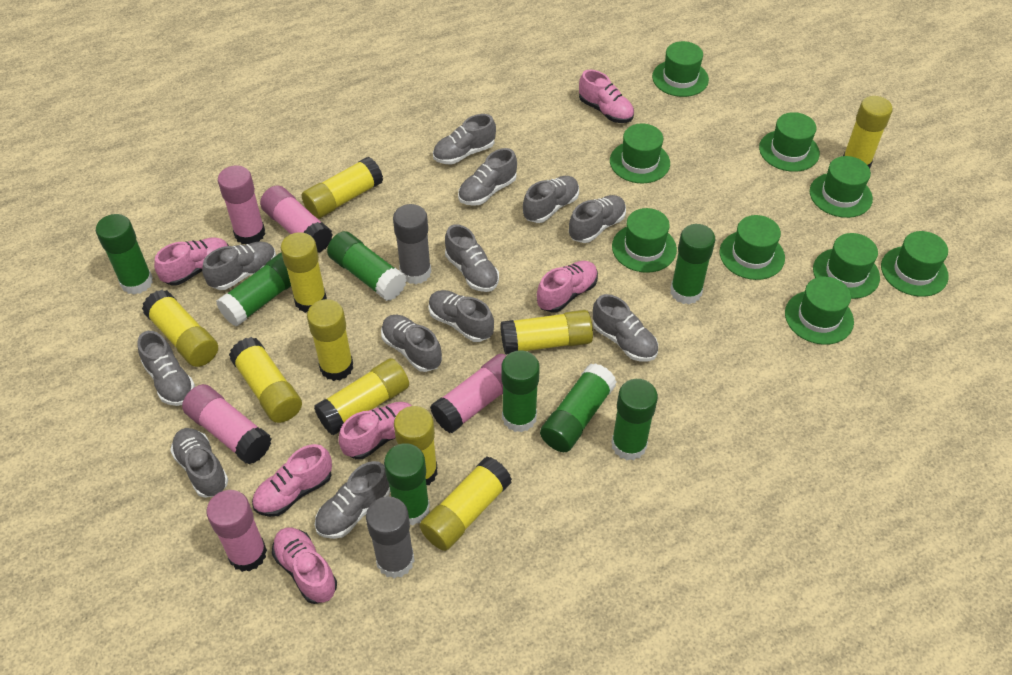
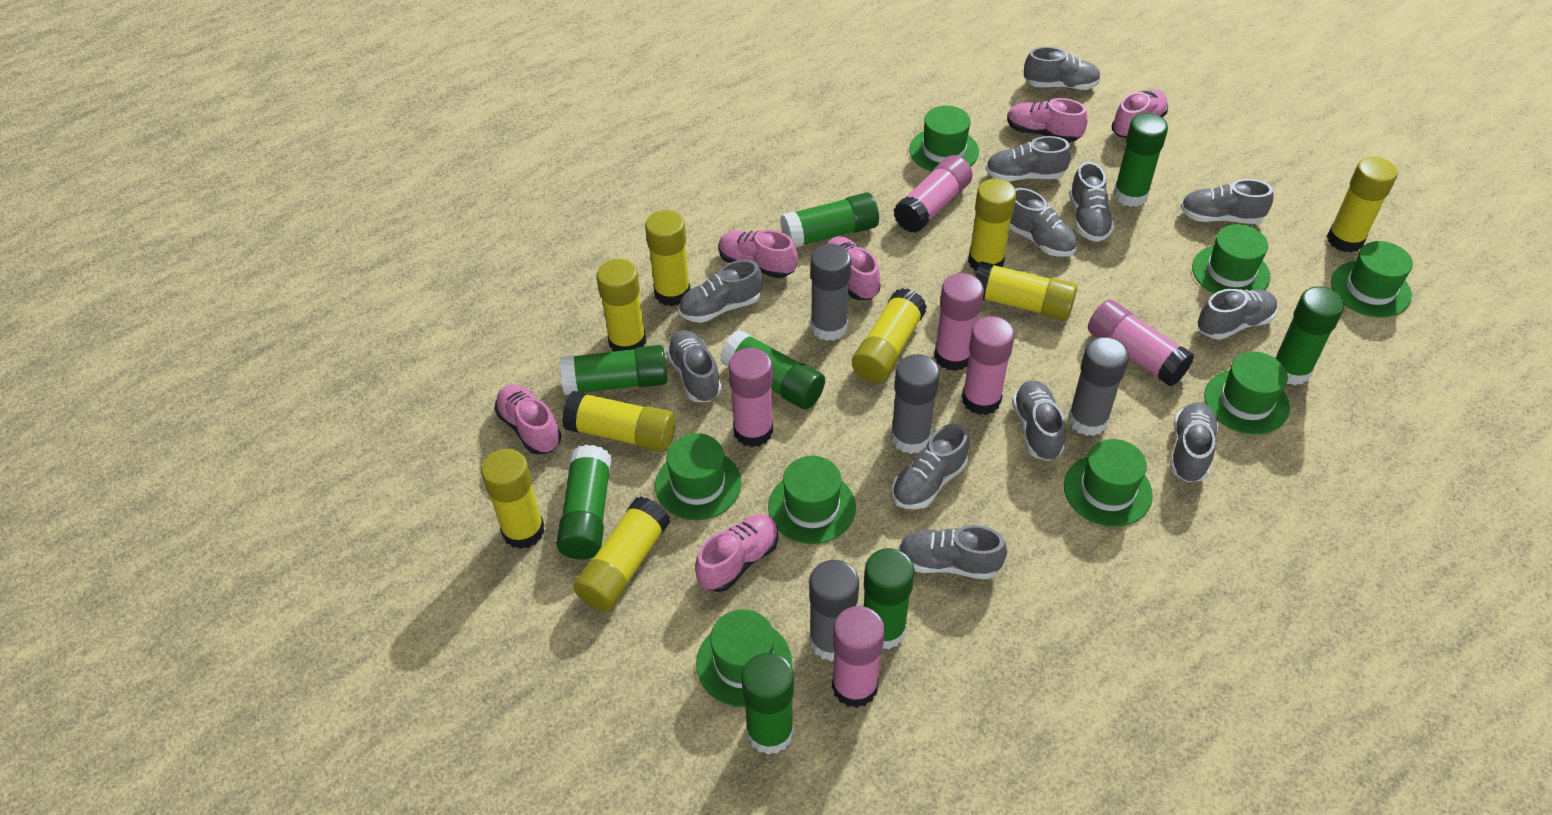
green hat: 9 -> 8
grey glue stick: 2 -> 4
pink glue stick: 5 -> 6
yellow glue stick: 10 -> 9

